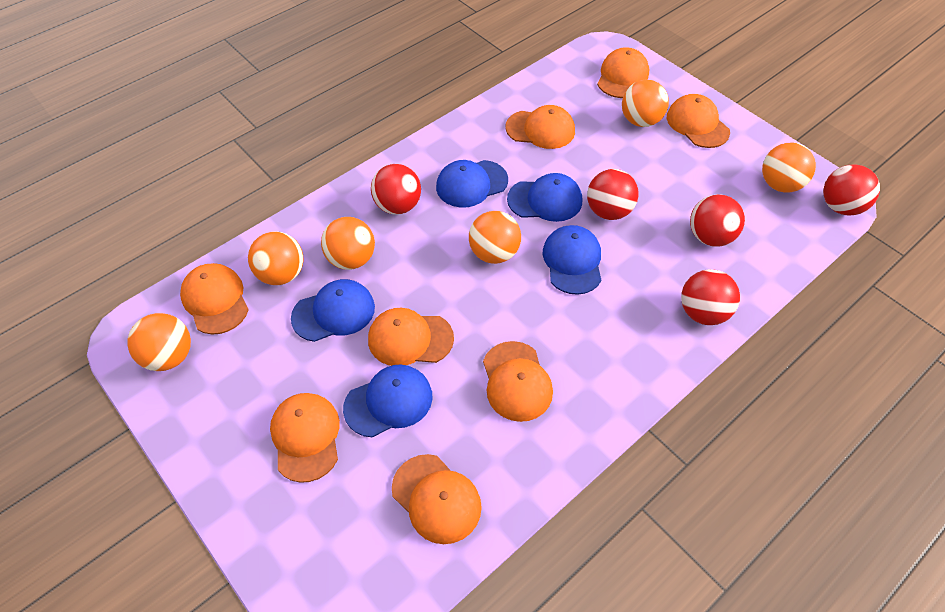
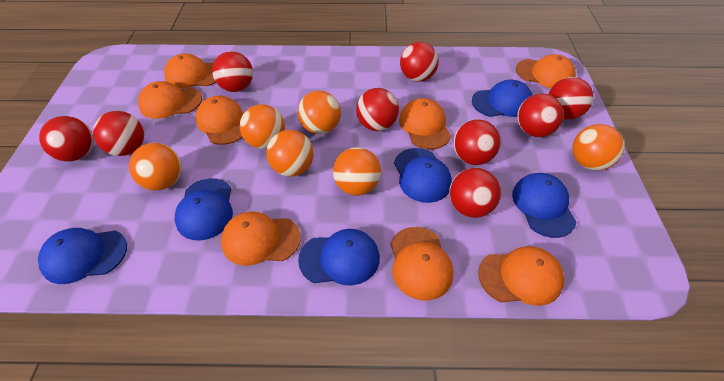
blue cap: 5 -> 6
red ball: 5 -> 9

